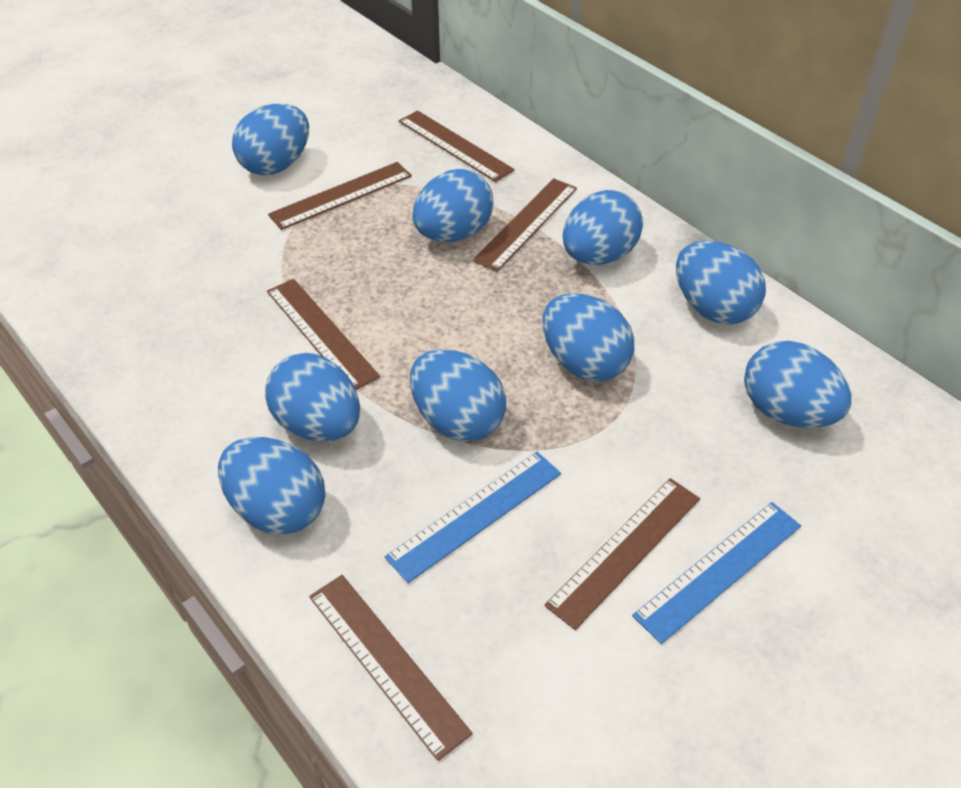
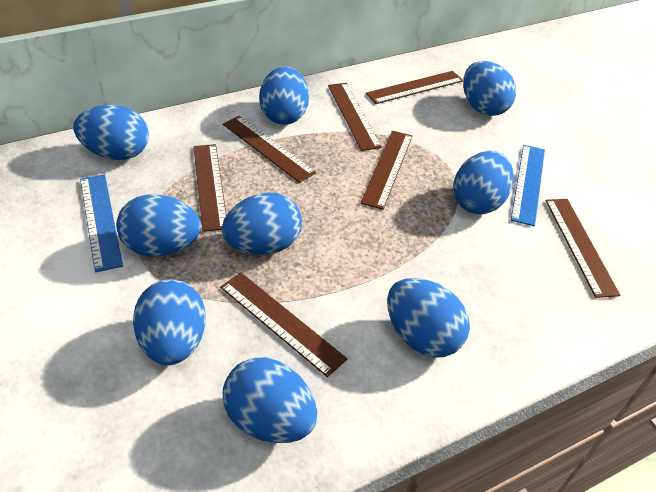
brown ruler: 6 -> 7

